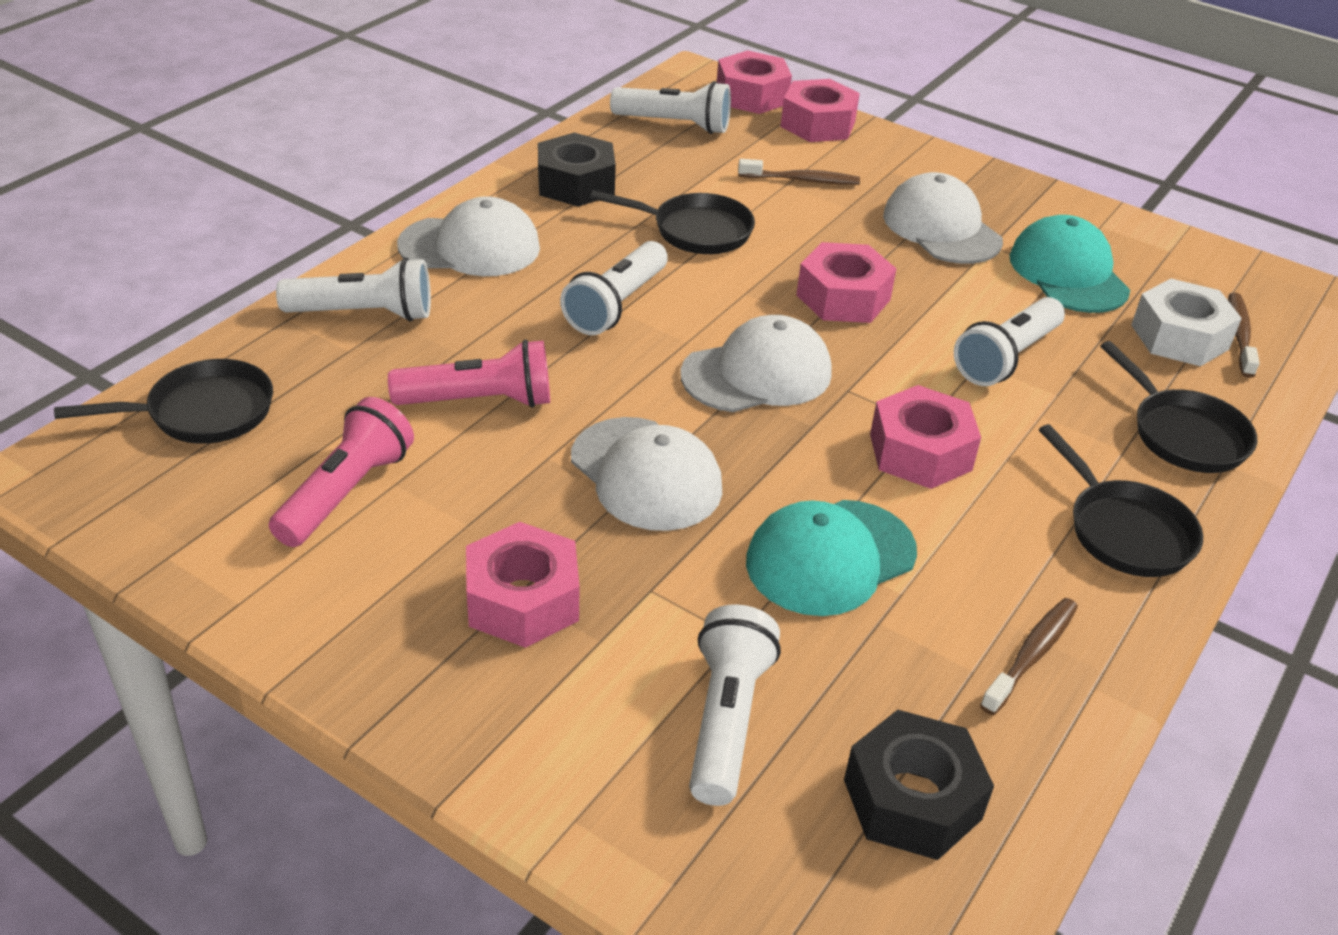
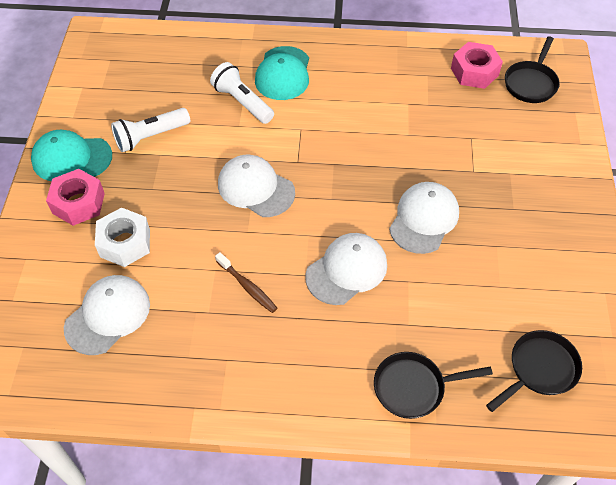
black nut: 2 -> 0
black pan: 4 -> 3
brown toothbrush: 3 -> 1
pink flashlight: 2 -> 0
pink nut: 5 -> 2
white flashlight: 5 -> 2

